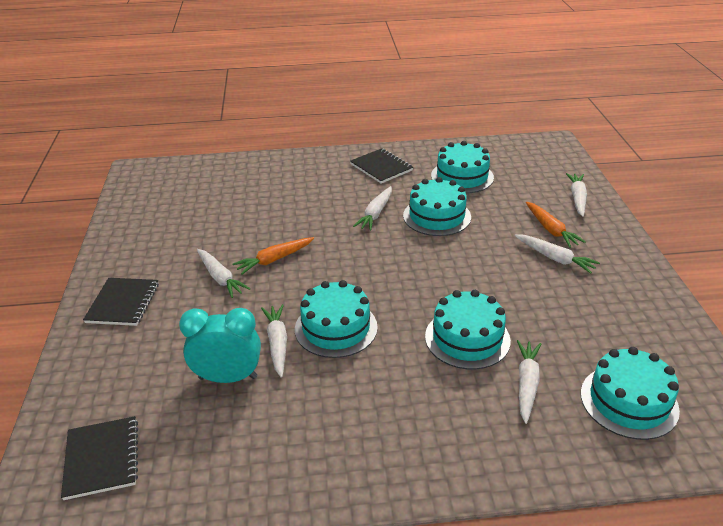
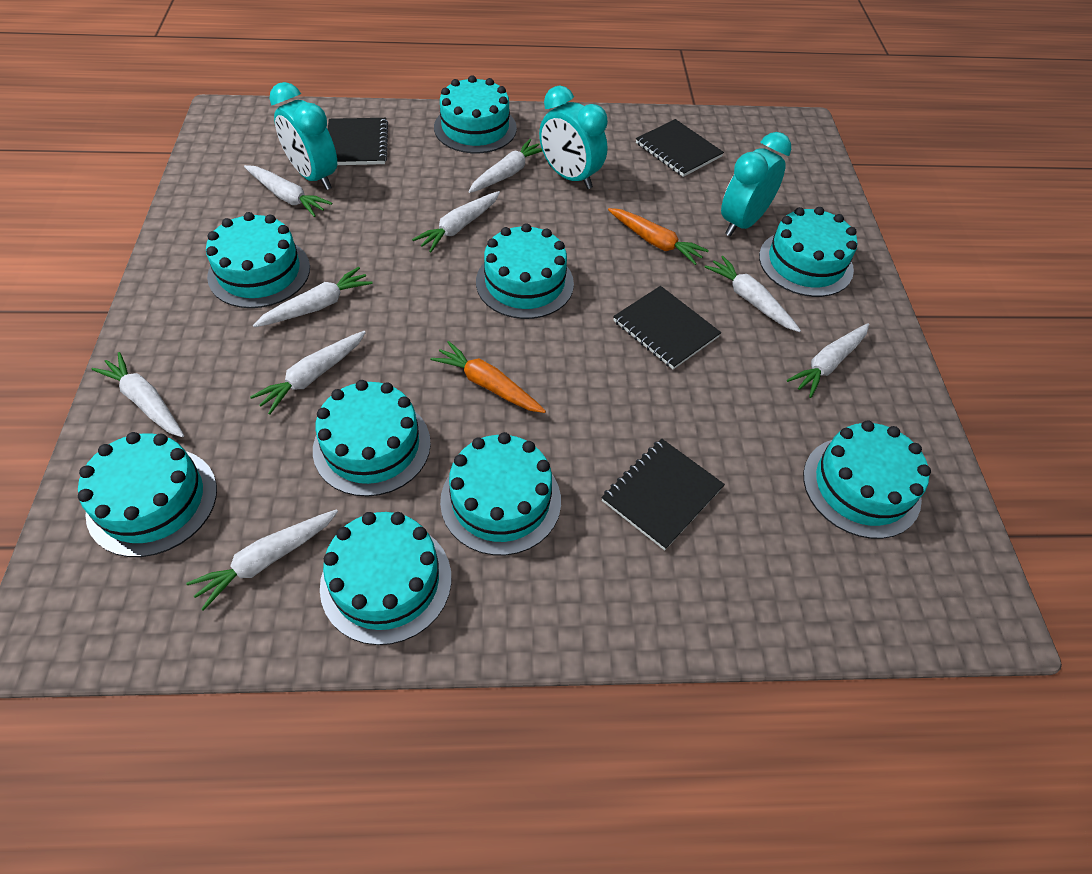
black notebook: 3 -> 4
turquoise cake: 5 -> 9
turquoise clock: 1 -> 3
white carrot: 6 -> 9

